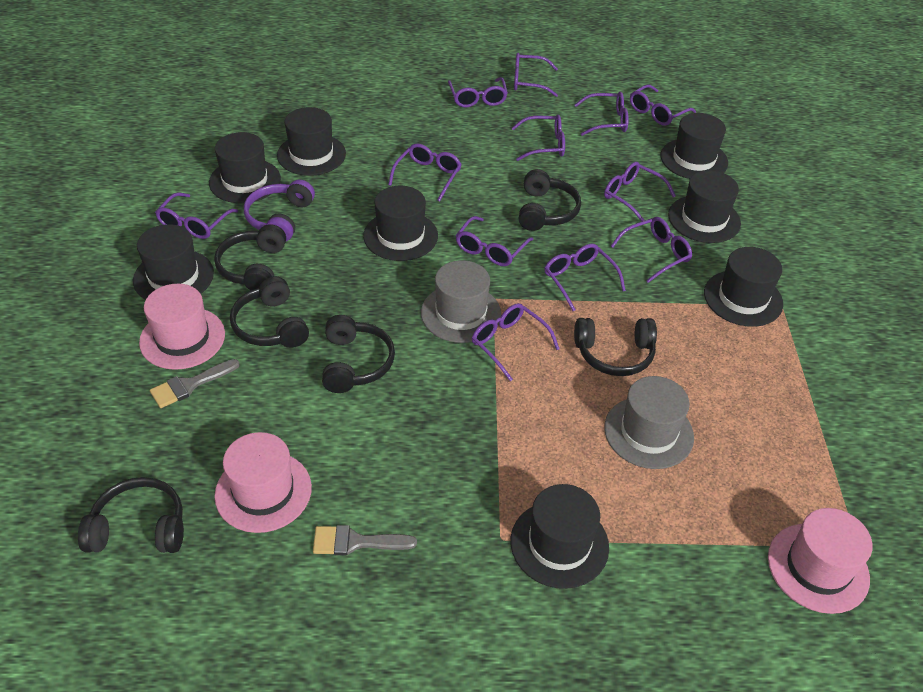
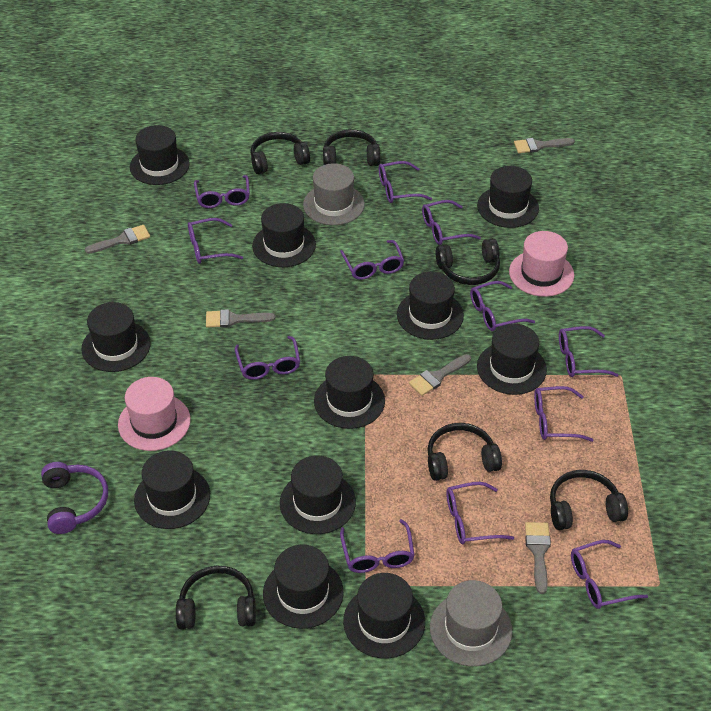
black hat: 8 -> 11
grey brush: 2 -> 5
pink hat: 3 -> 2

